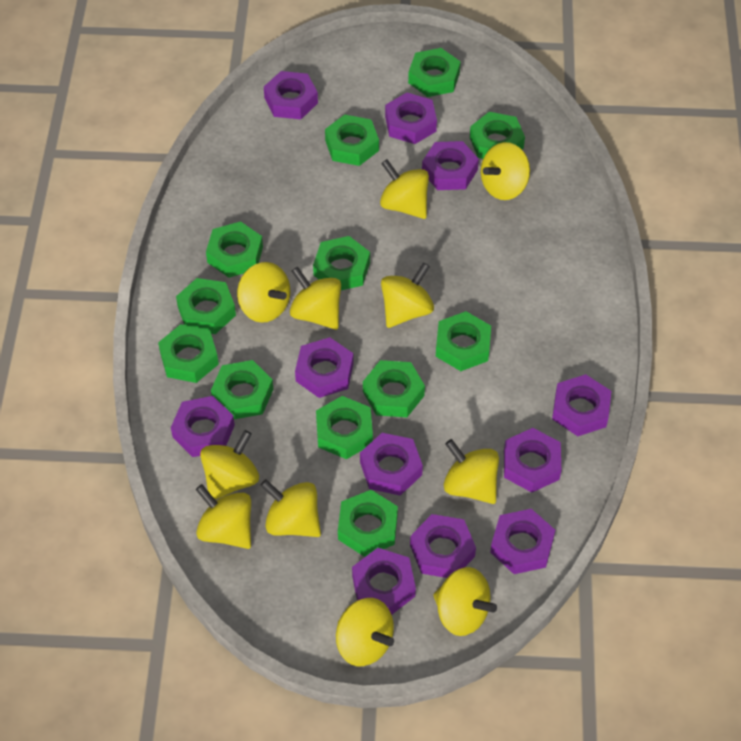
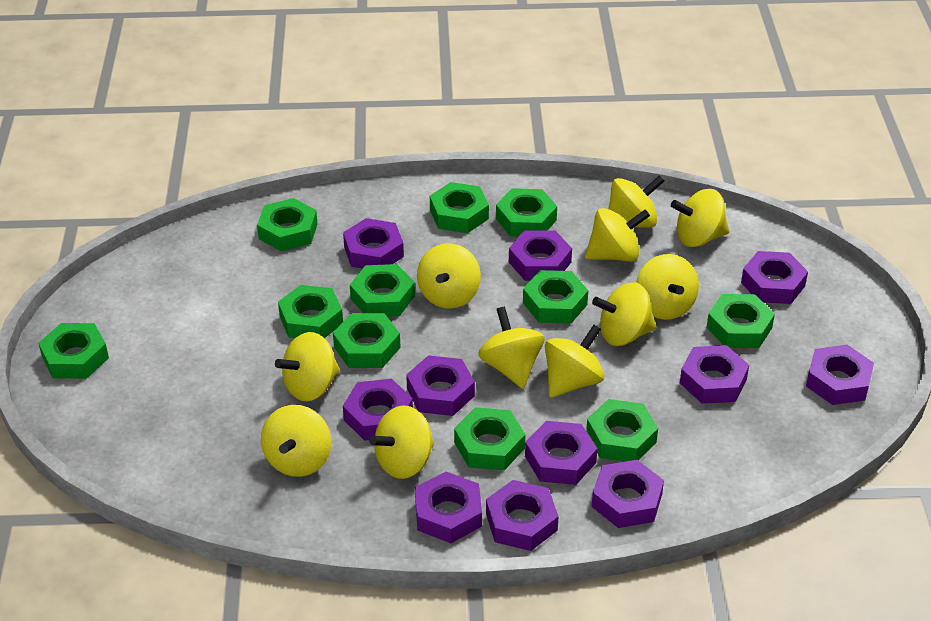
green nut: 12 -> 11

